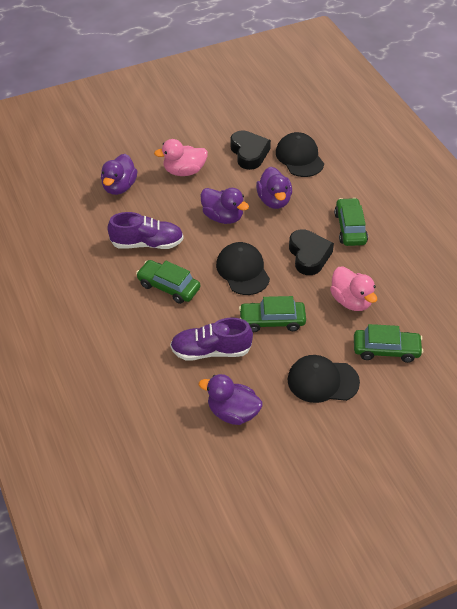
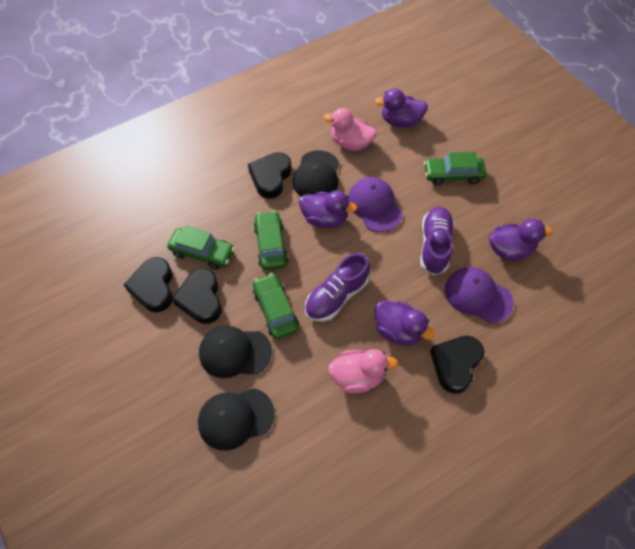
black heart: 2 -> 4
purple cap: 0 -> 2

